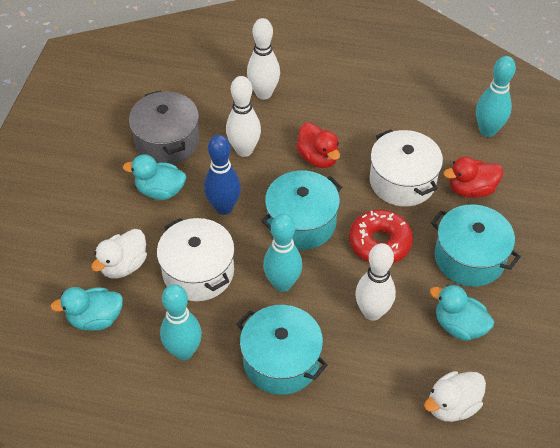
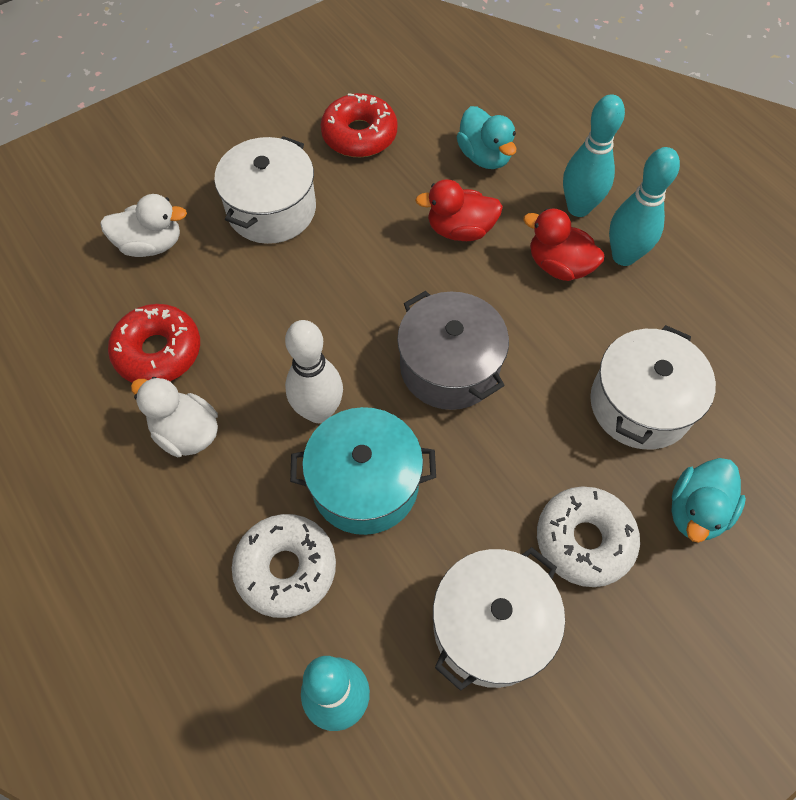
blue bowling pin: 1 -> 0
red donut: 1 -> 2
turquoise duck: 3 -> 2
turquoise pot: 3 -> 1
white bowling pin: 3 -> 1
white donut: 0 -> 2
white pot: 2 -> 3

